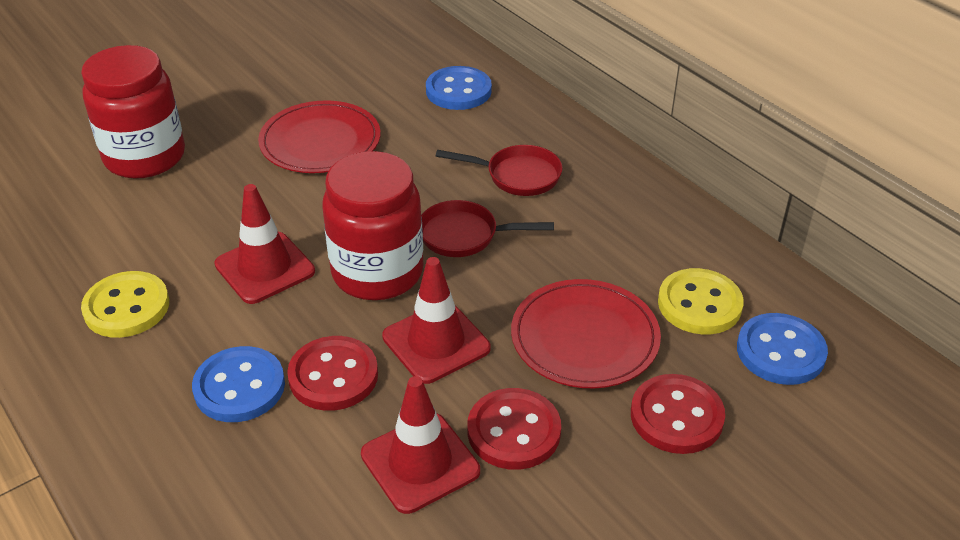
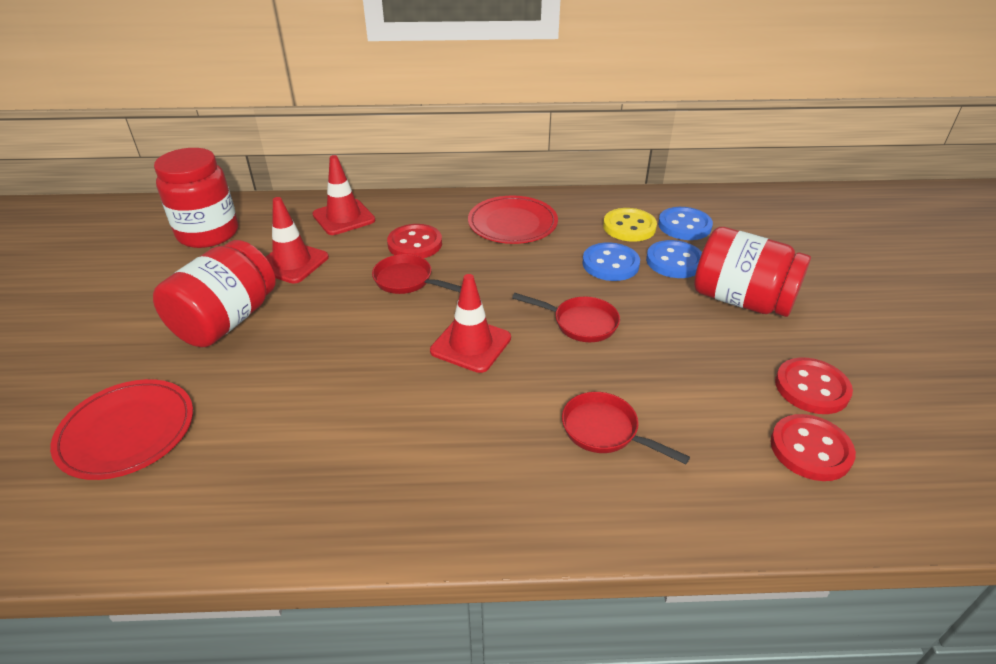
red jar: 2 -> 3
red pan: 2 -> 3
yellow button: 2 -> 1

